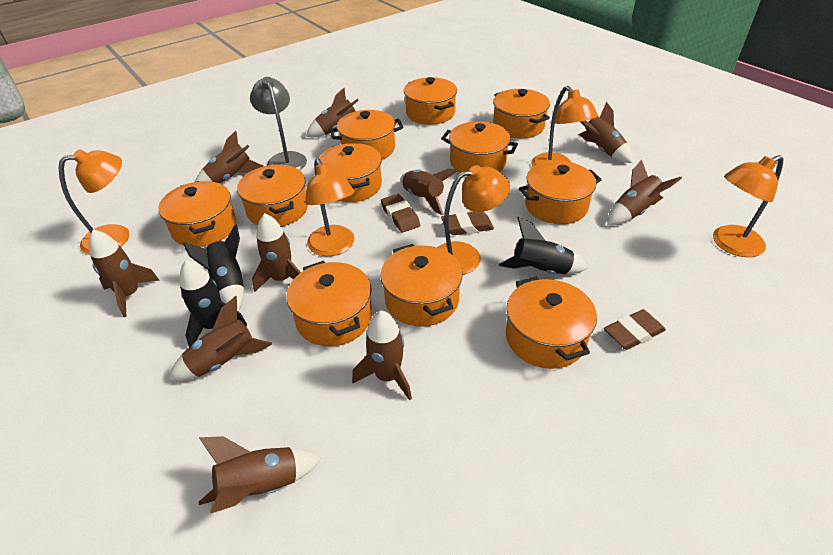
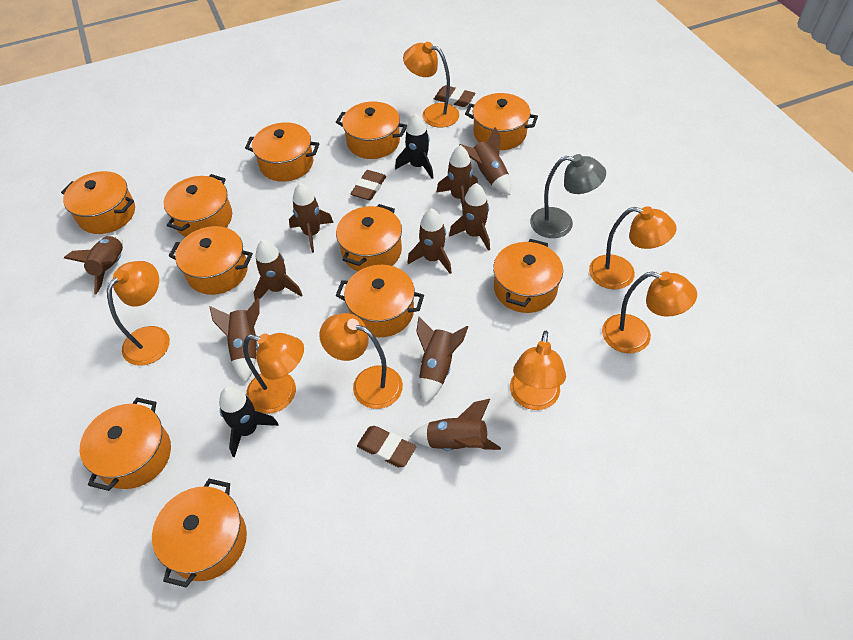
black rocket: 3 -> 2
orange lamp: 5 -> 7

